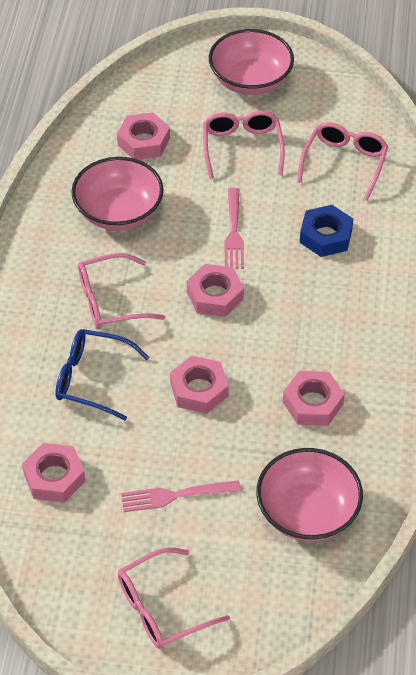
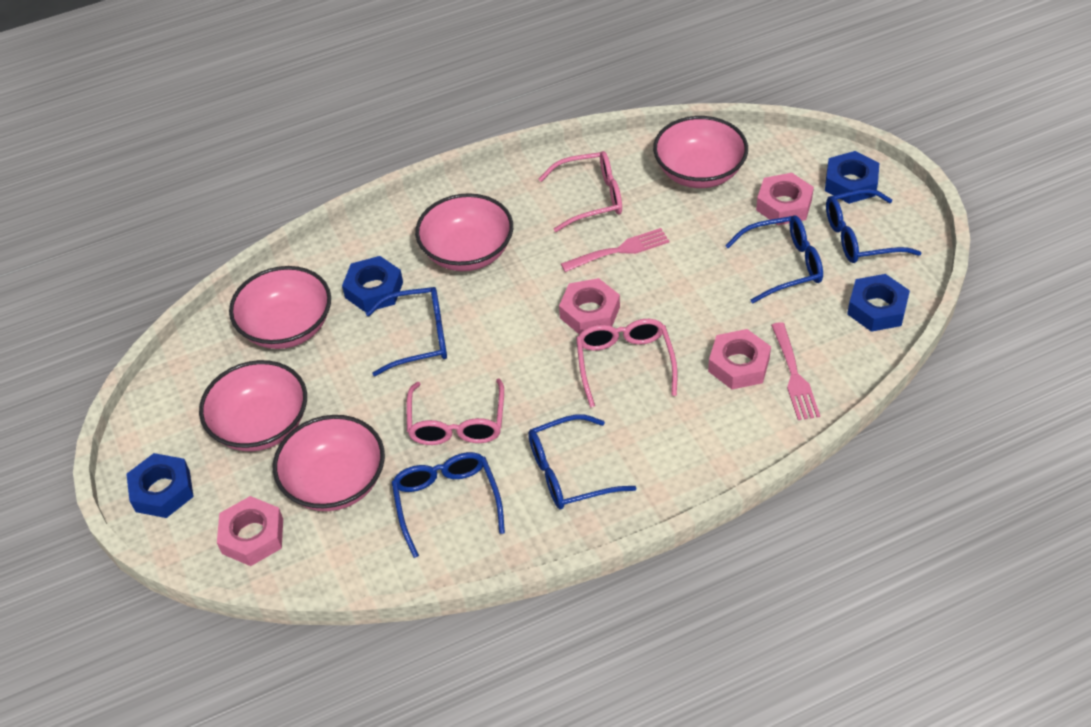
blue glasses: 1 -> 5
blue nut: 1 -> 4
pink bowl: 3 -> 5
pink glasses: 4 -> 3
pink nut: 5 -> 4

